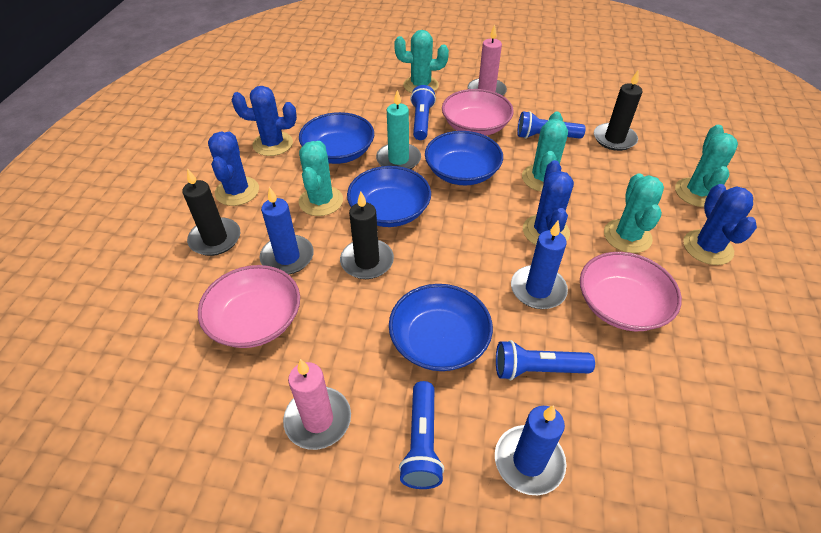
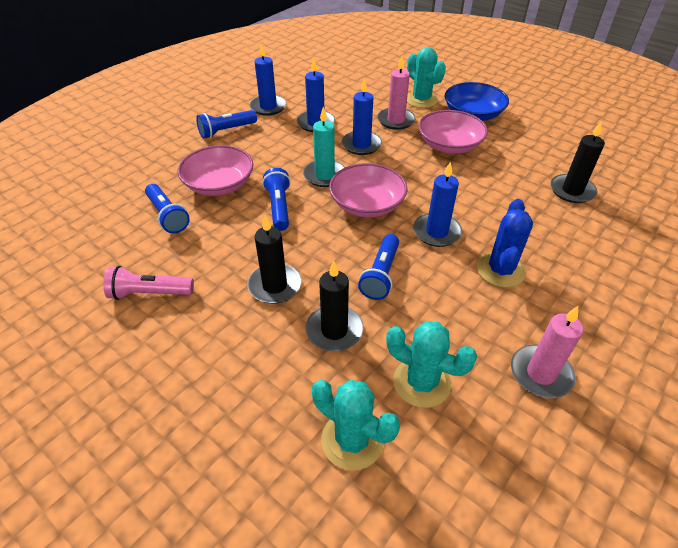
blue bowl: 4 -> 1
blue cactus: 4 -> 1
blue candle: 3 -> 4
pink flashlight: 0 -> 1
turquoise cactus: 5 -> 3

